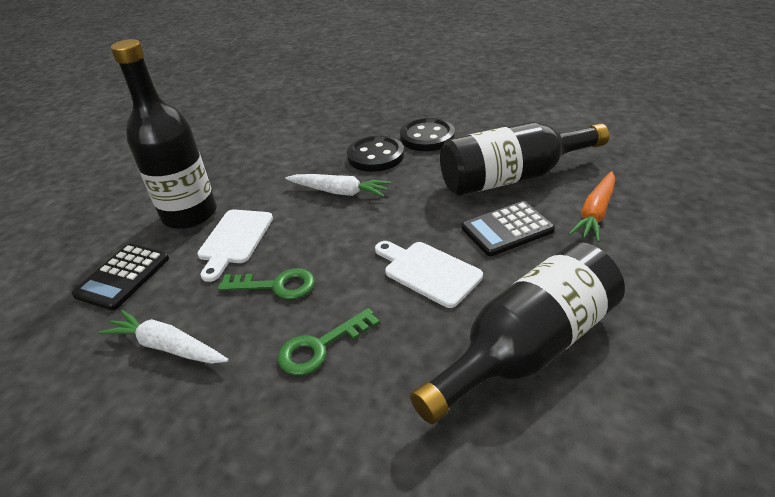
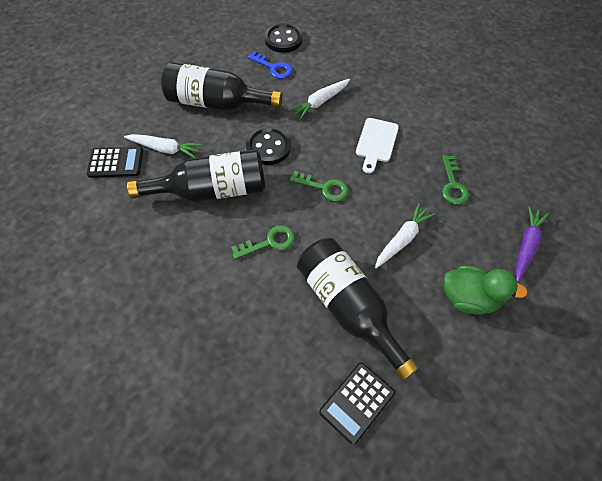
blue key: 0 -> 1
green duck: 0 -> 1
green key: 2 -> 3
orange carrot: 1 -> 0
purple carrot: 0 -> 1
white carrot: 2 -> 3
white cutting board: 2 -> 1

